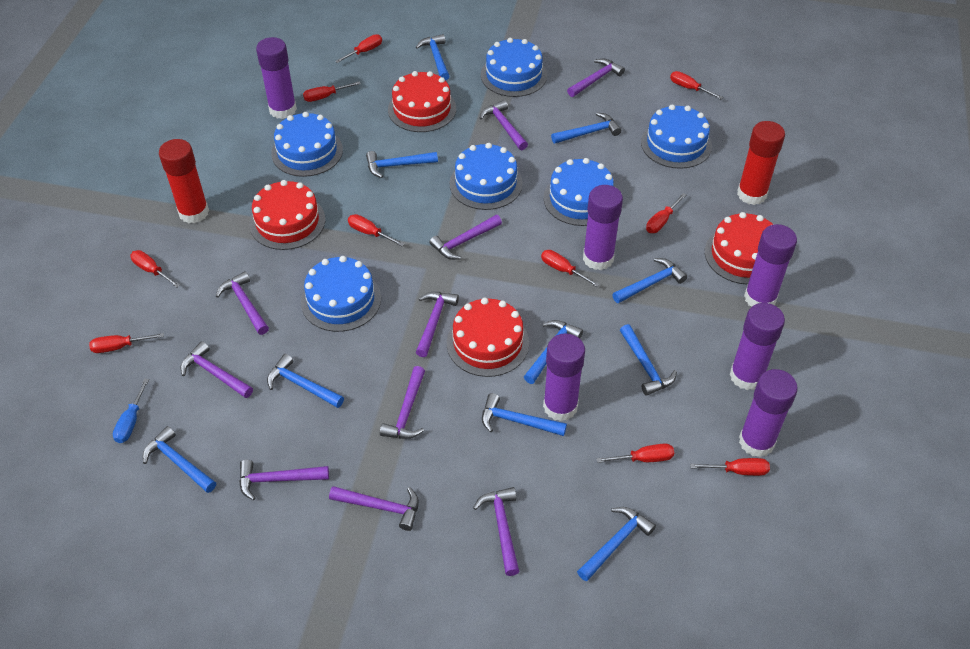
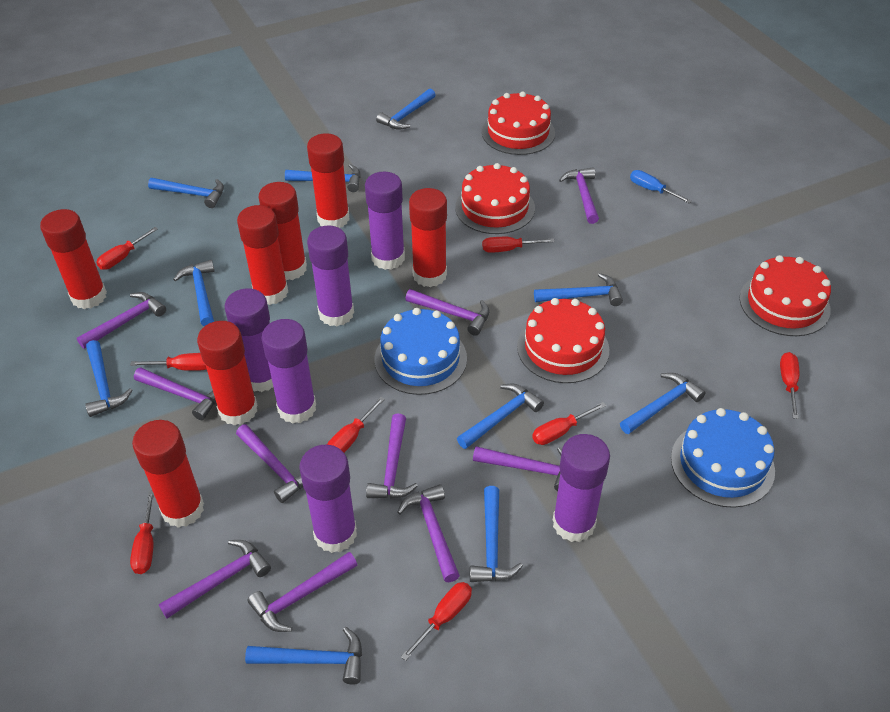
blue cake: 6 -> 2
red glue stick: 2 -> 7
red screwdriver: 10 -> 8

